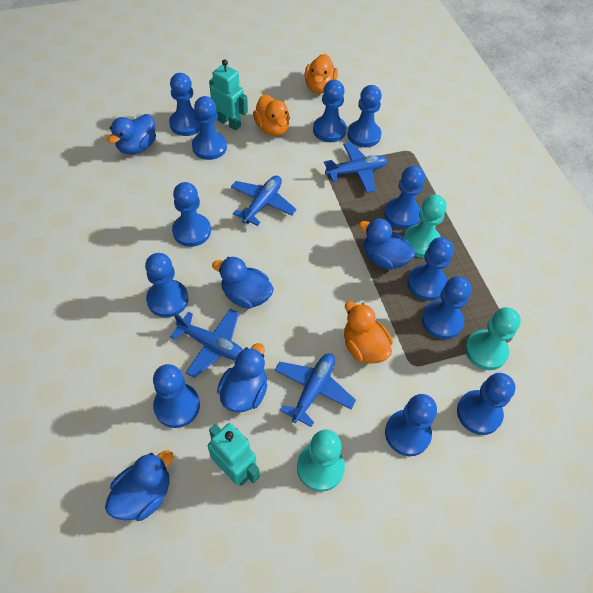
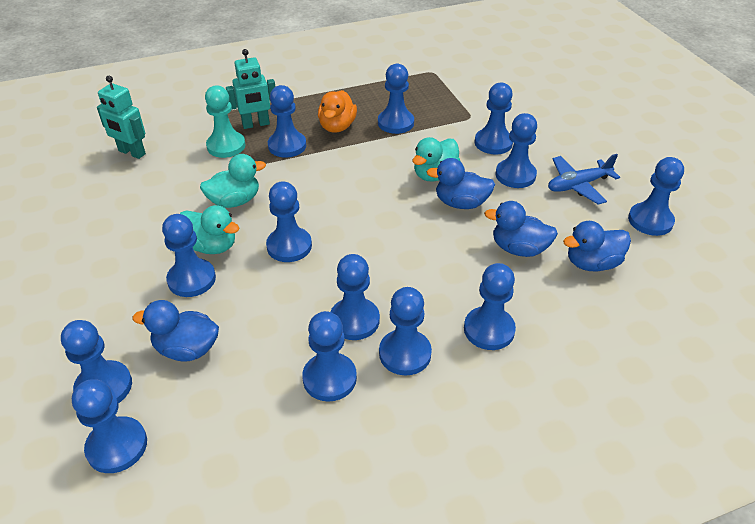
blue duck: 5 -> 4
blue pawn: 12 -> 13
blue plane: 4 -> 1
orange duck: 3 -> 1
turquoise duck: 0 -> 3
turquoise pawn: 3 -> 1

